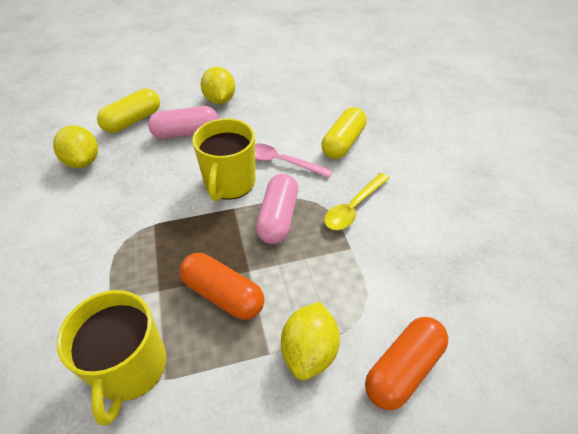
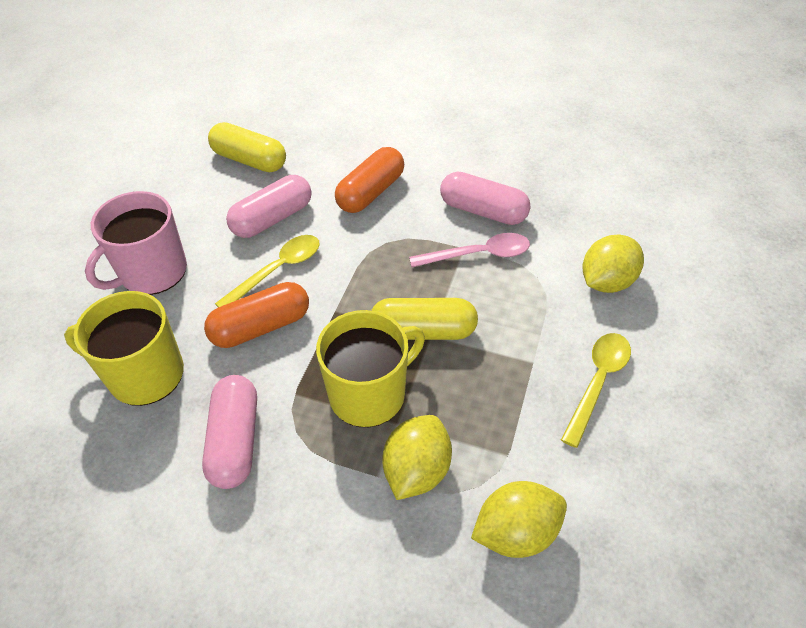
pink capsule: 2 -> 3
pink mug: 0 -> 1
yellow spoon: 1 -> 2

